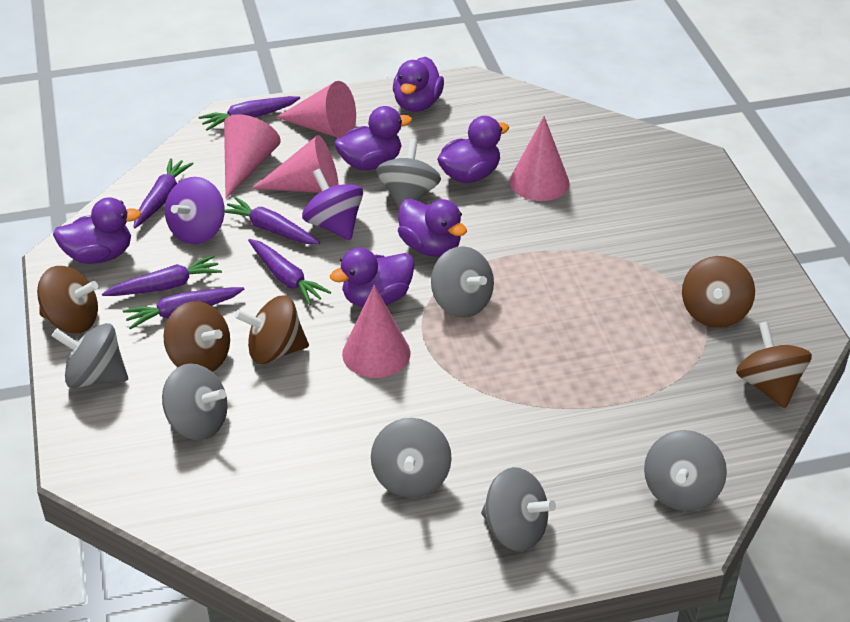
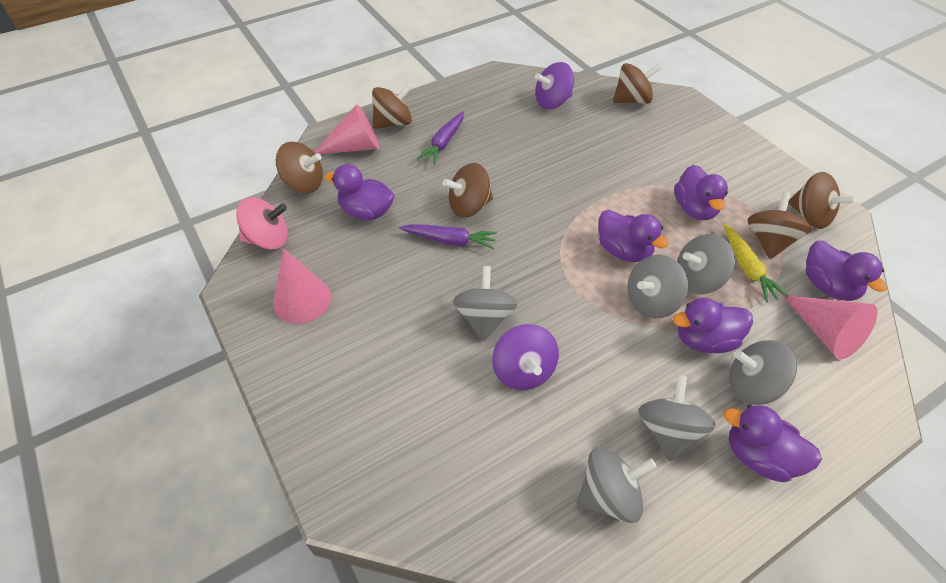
brown spinning top: 5 -> 6
grey spinning top: 7 -> 6
pink cone: 5 -> 3
pink spinning top: 0 -> 1
purple carrot: 6 -> 2
yellow carrot: 0 -> 1

